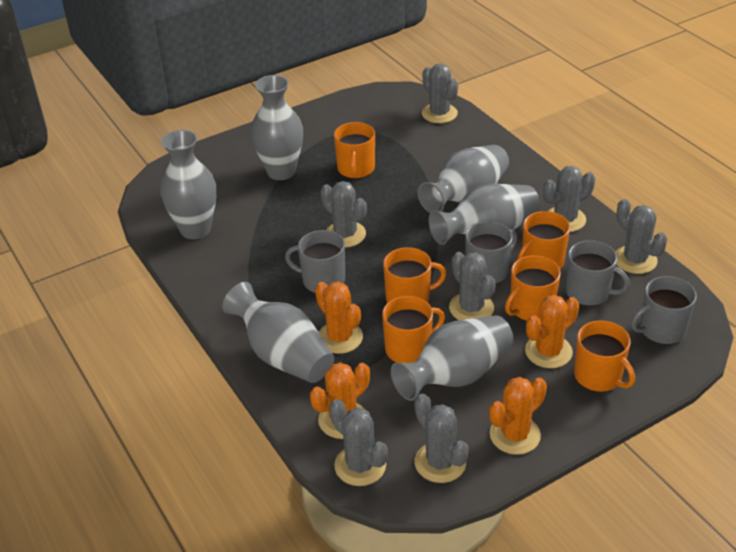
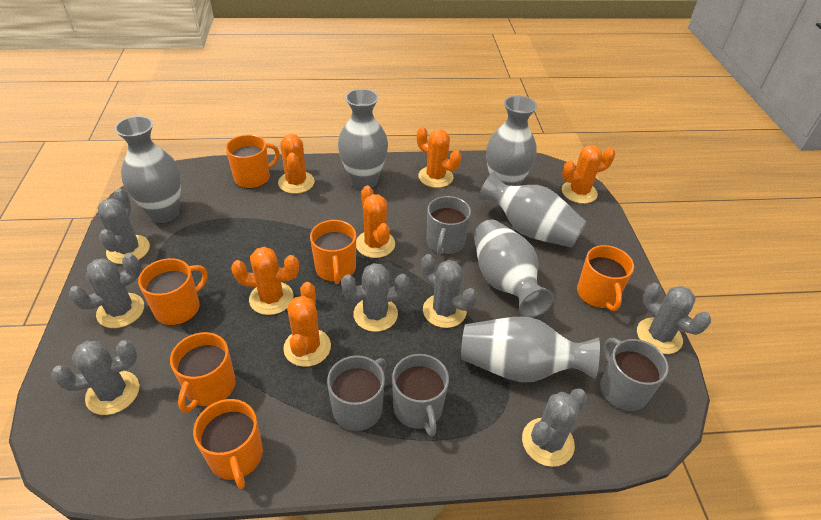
orange cactus: 4 -> 6

